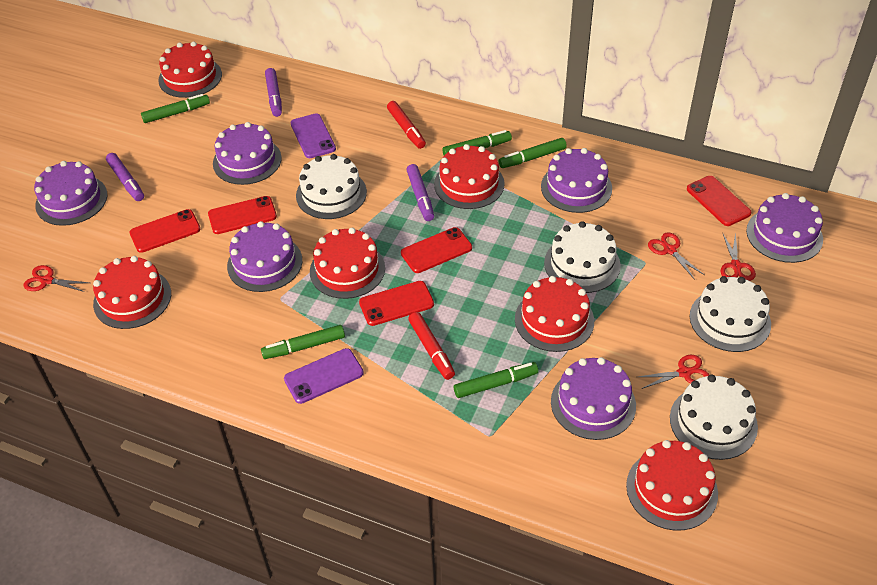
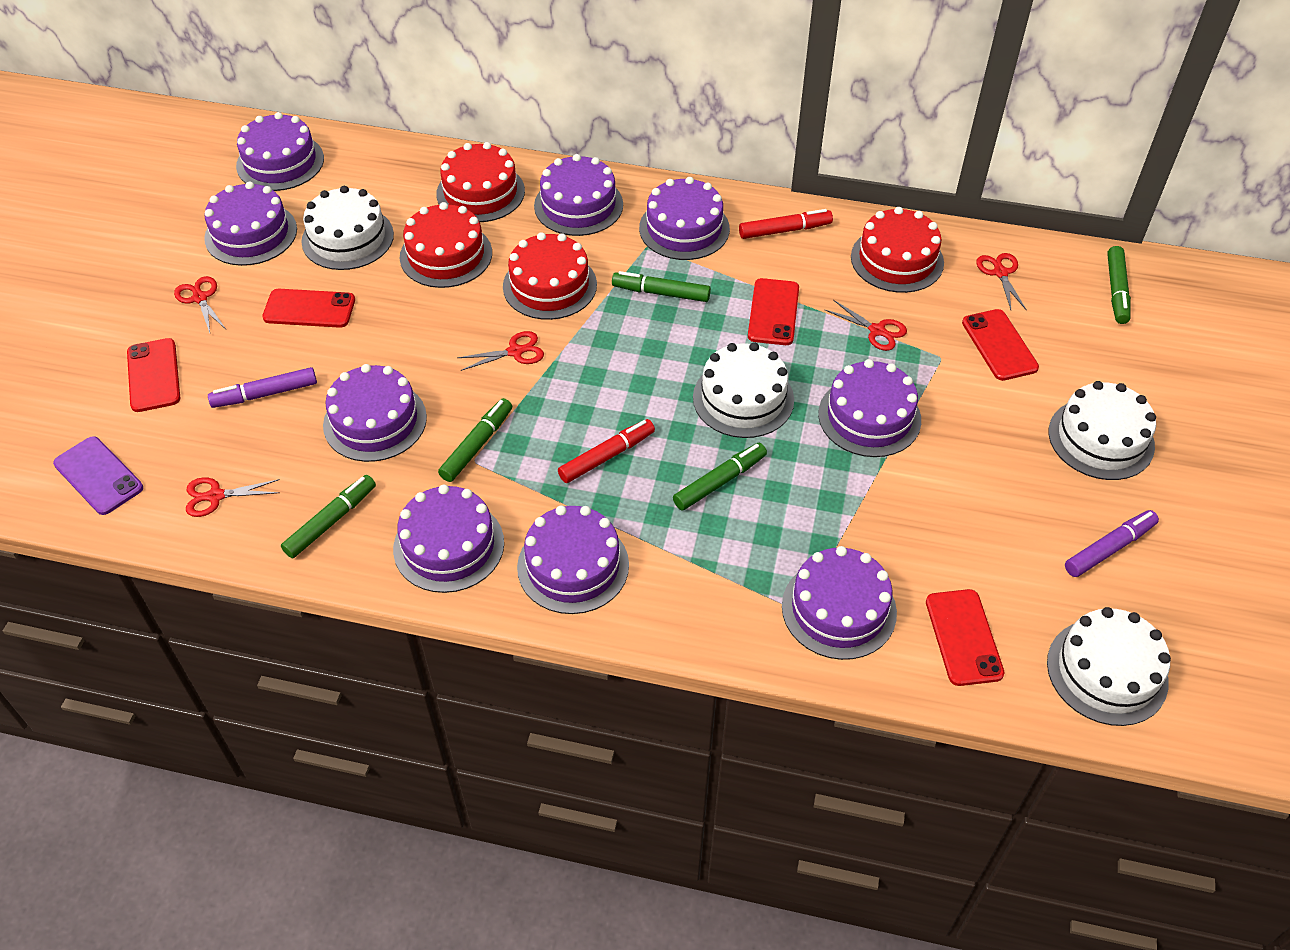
purple cake: 6 -> 9
purple marker: 3 -> 2
purple phone: 2 -> 1
red cake: 6 -> 4
red scissors: 4 -> 5

